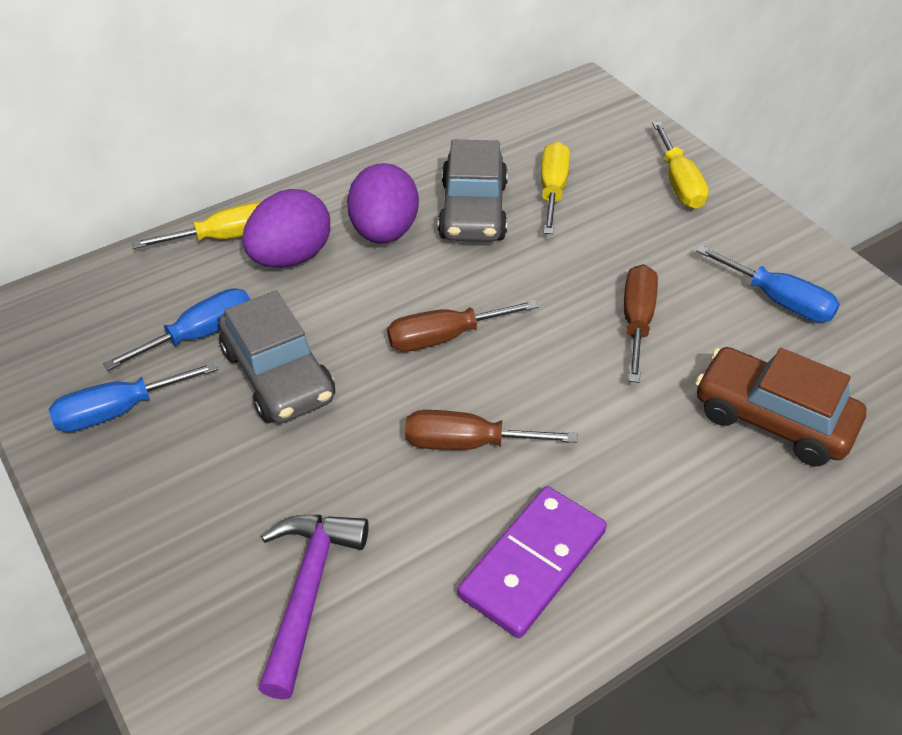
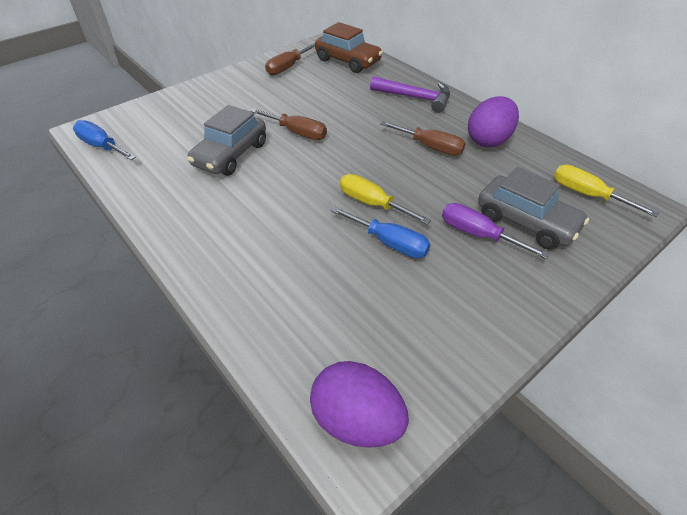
blue screwdriver: 3 -> 2
purple domino: 1 -> 0
purple screwdriver: 0 -> 1
yellow screwdriver: 3 -> 2

